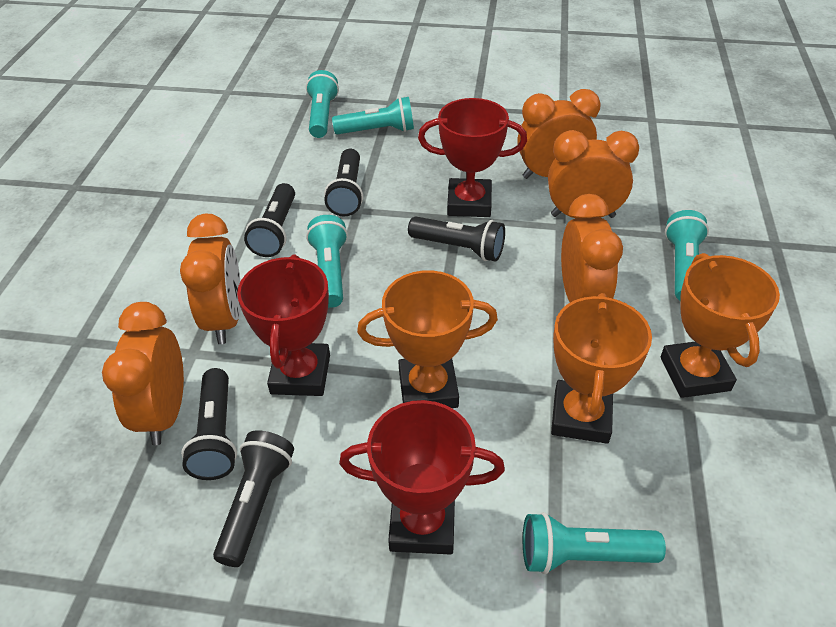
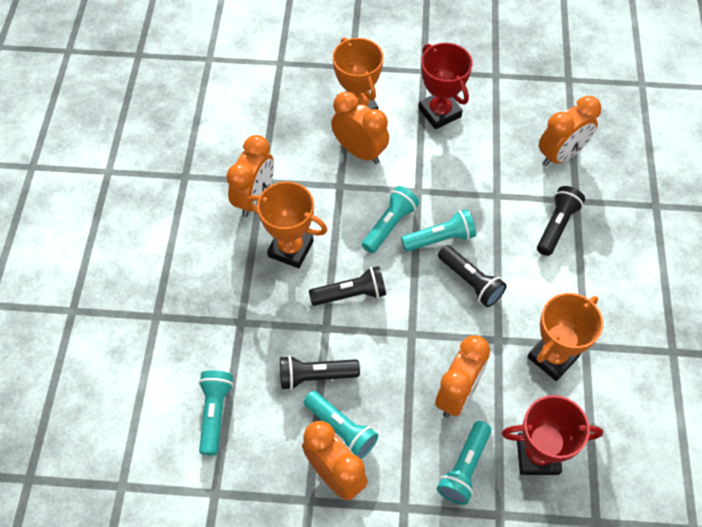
black flashlight: 5 -> 4
red trophy: 3 -> 2

